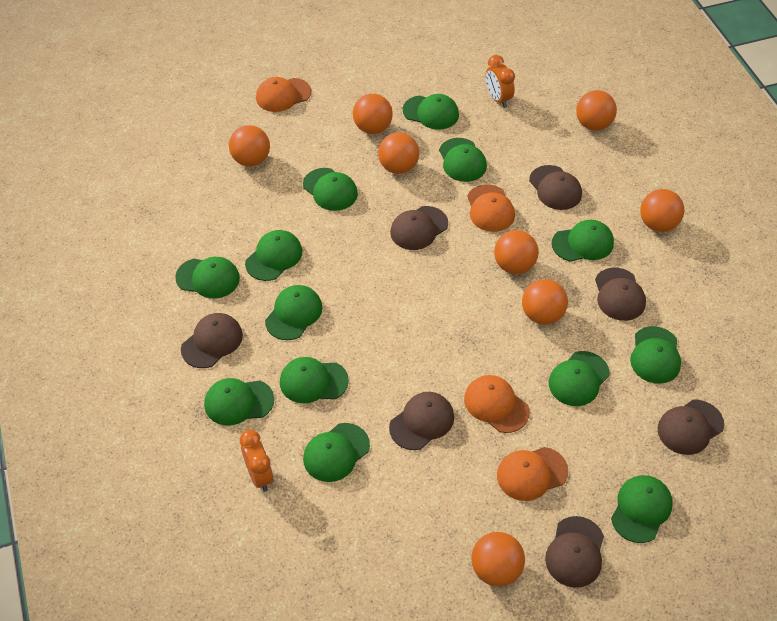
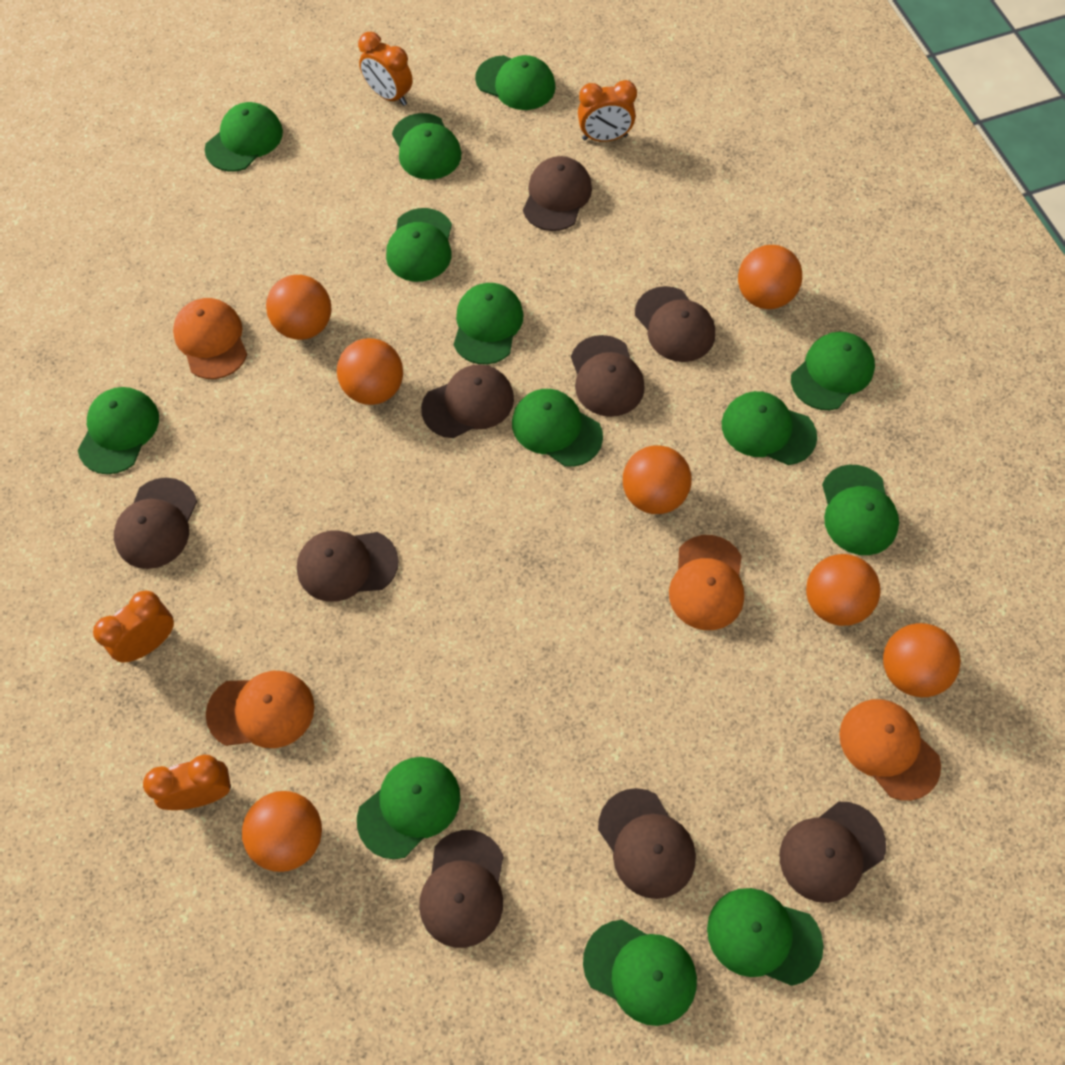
brown cap: 7 -> 9
orange ball: 8 -> 7
orange clock: 2 -> 4

